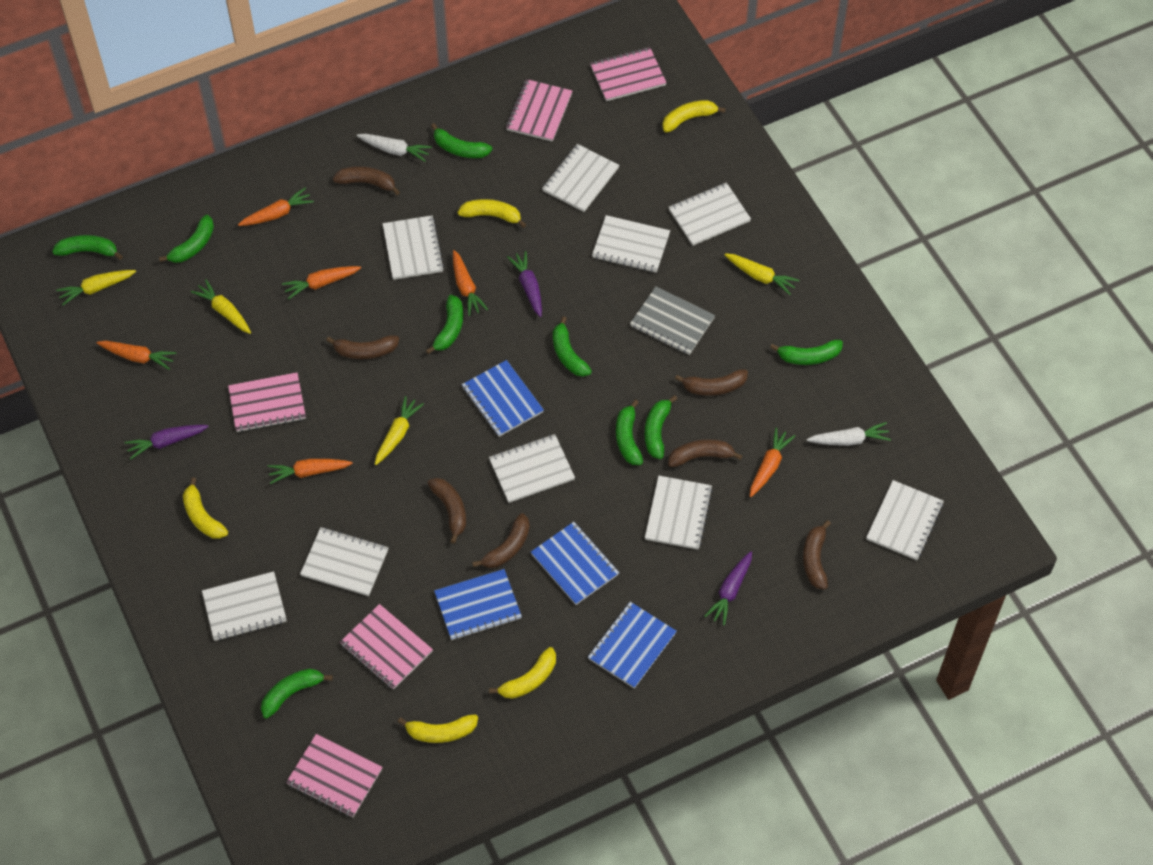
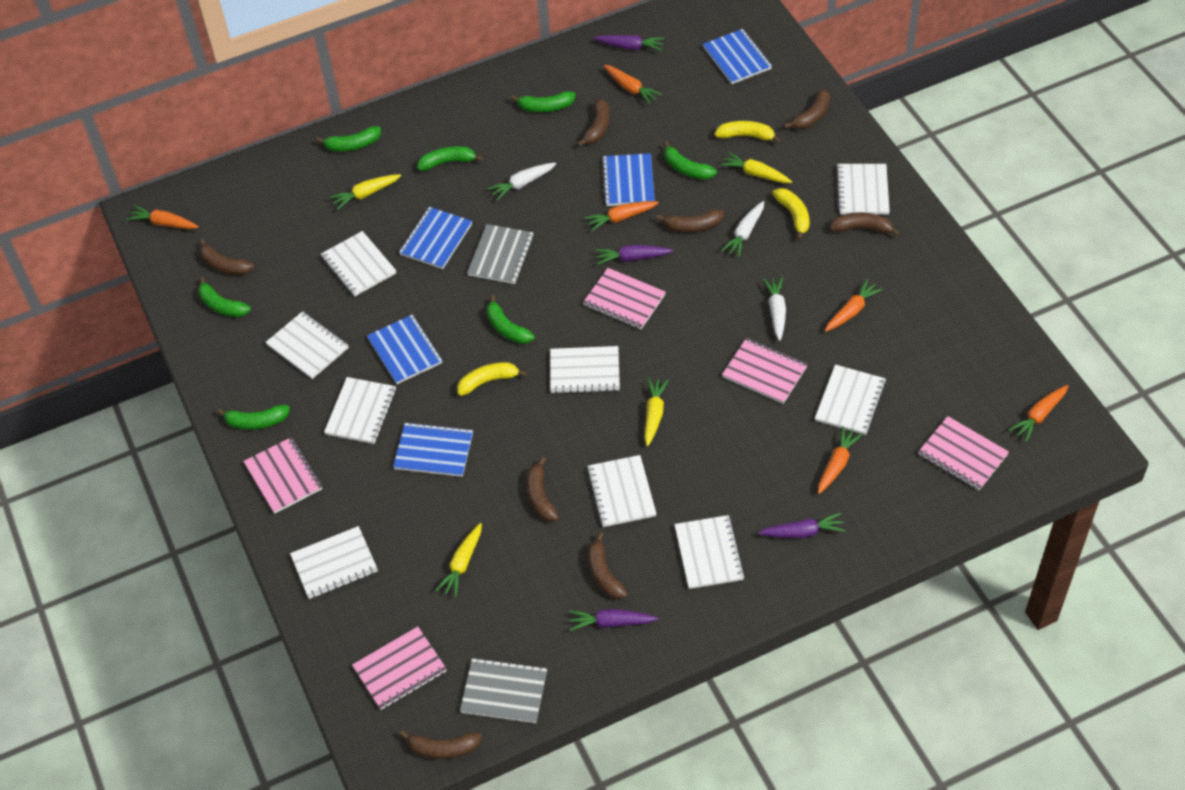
blue notebook: 4 -> 5
brown banana: 7 -> 8
green banana: 9 -> 7
grey notebook: 1 -> 2
purple carrot: 3 -> 4
white carrot: 2 -> 3
yellow banana: 5 -> 3

